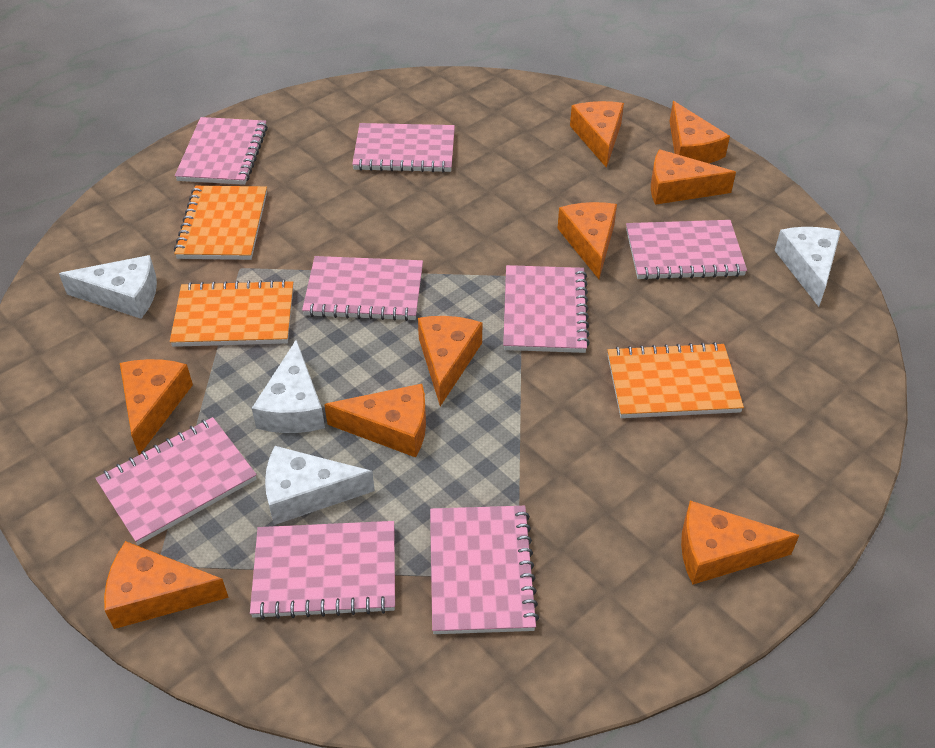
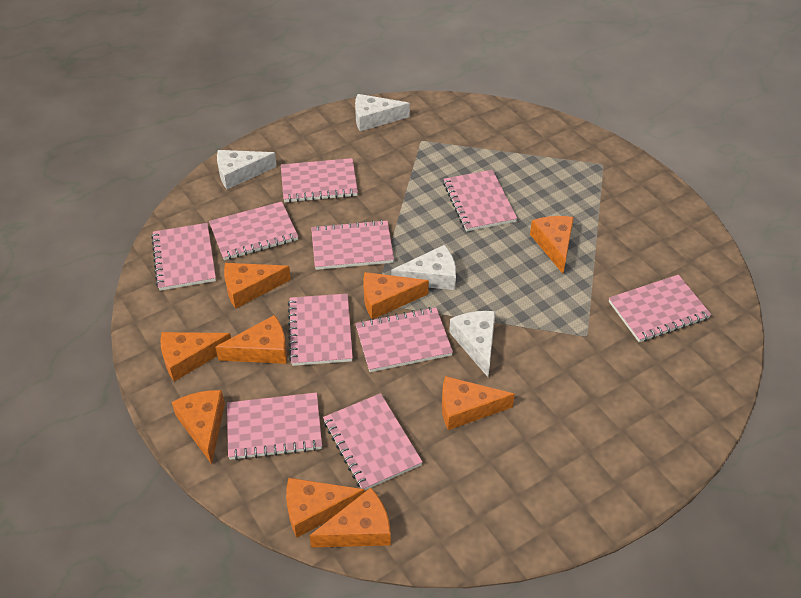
orange notebook: 3 -> 0
pink notebook: 8 -> 10

